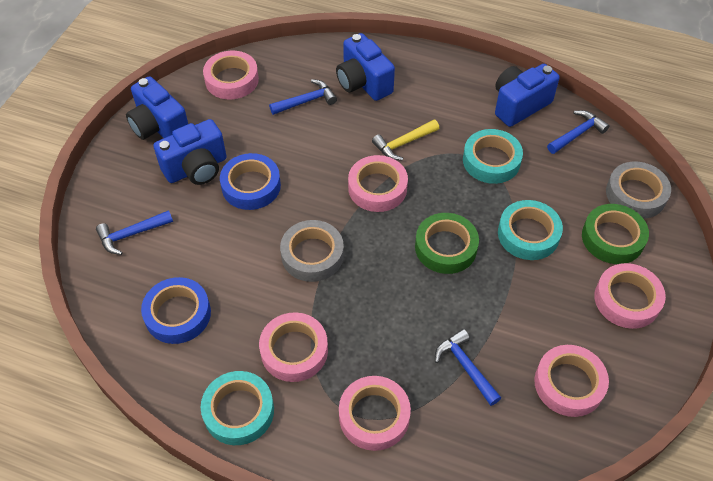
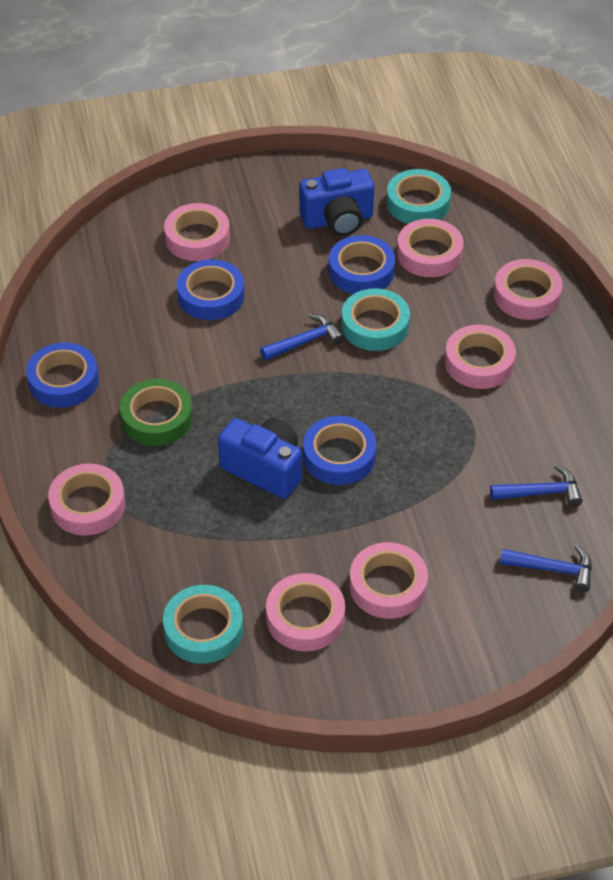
blue camera: 4 -> 2
blue hammer: 4 -> 3
blue tape: 2 -> 4
green tape: 2 -> 1
grey tape: 2 -> 0
pink tape: 6 -> 7
yellow hammer: 1 -> 0

